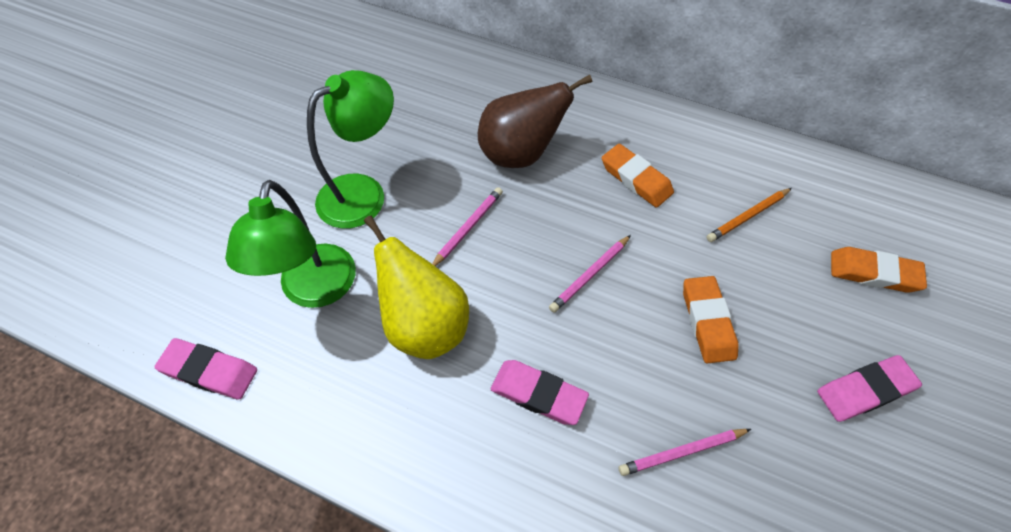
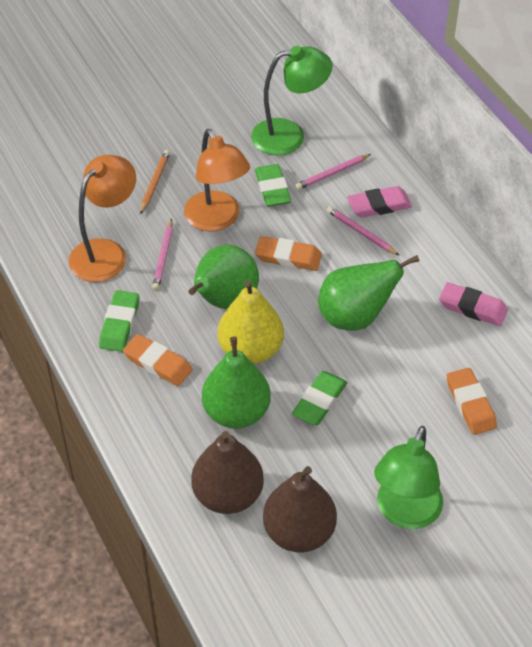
brown pear: 1 -> 2
green eraser: 0 -> 3
green pear: 0 -> 3
orange lamp: 0 -> 2
pink eraser: 3 -> 2

